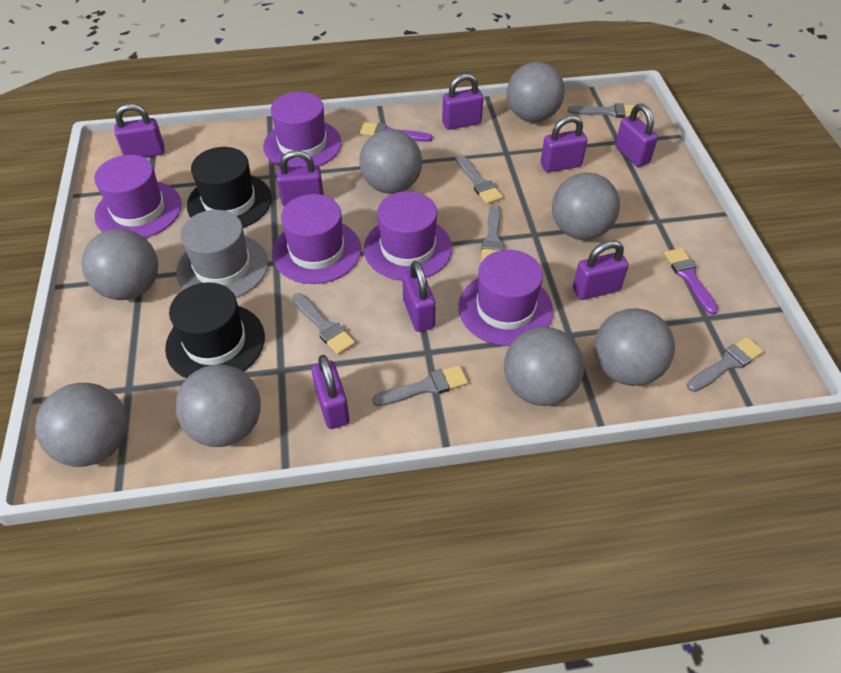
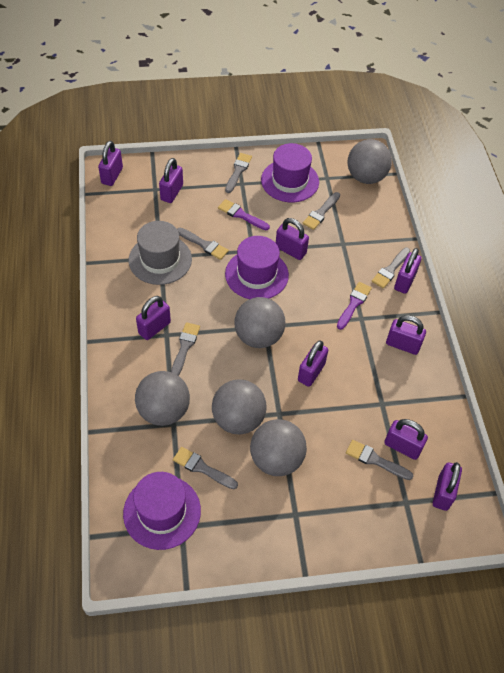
black hat: 2 -> 0
grey ball: 8 -> 5
grey brush: 6 -> 7
purple hat: 5 -> 3
purple padlock: 8 -> 9

